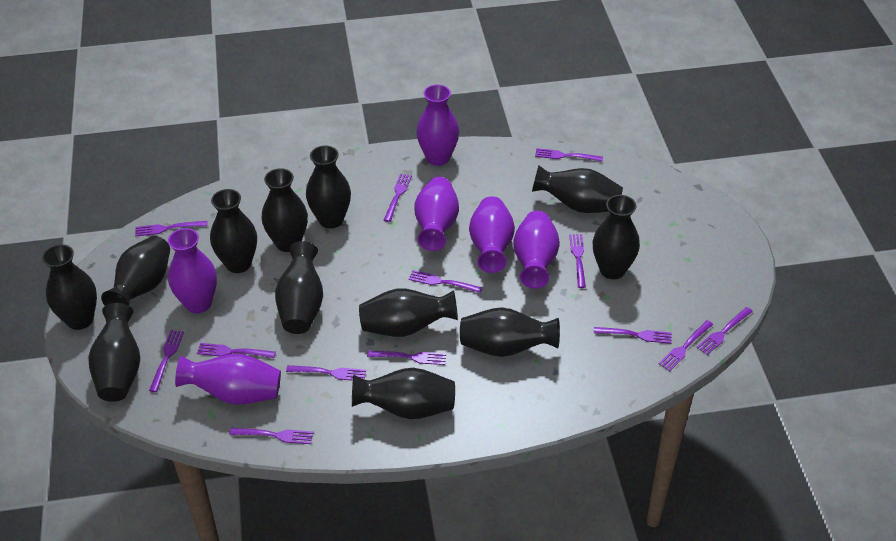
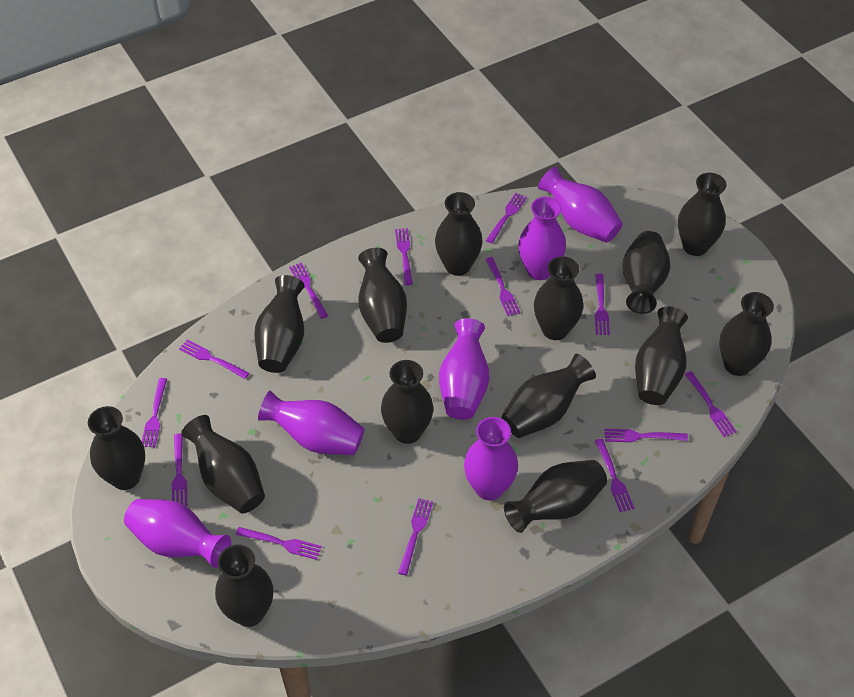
black vase: 12 -> 14

